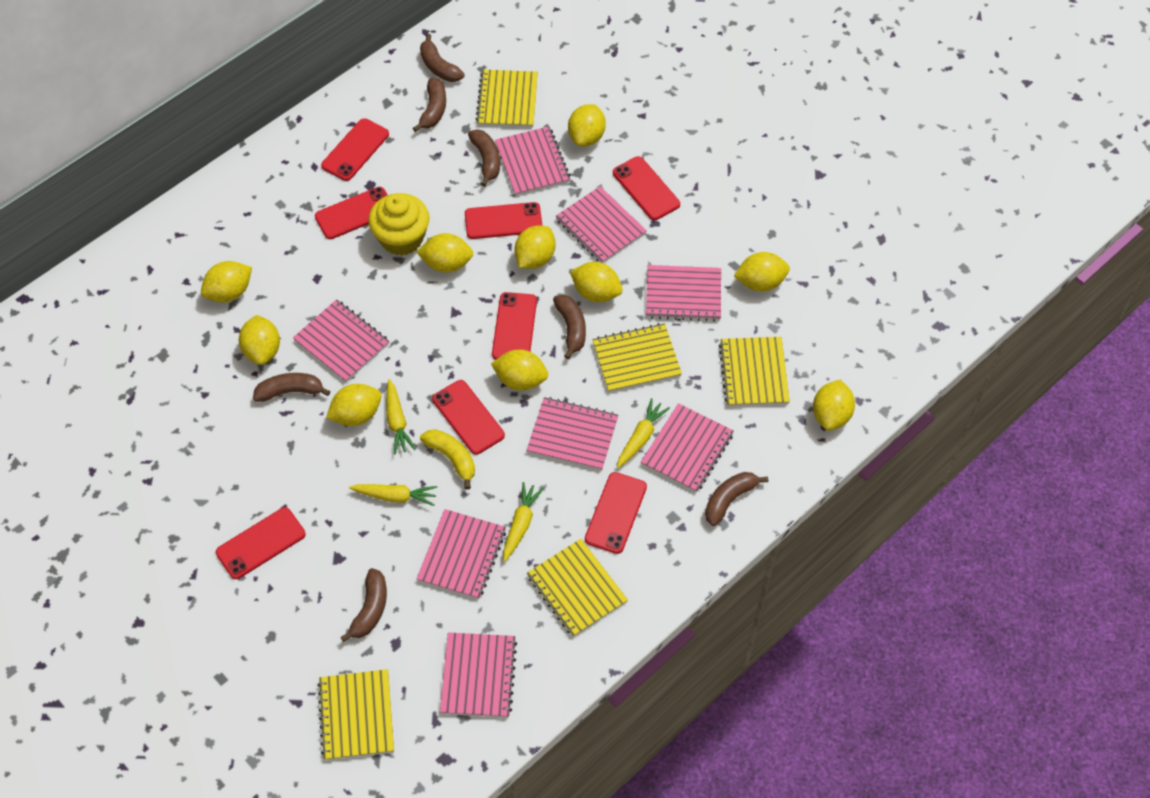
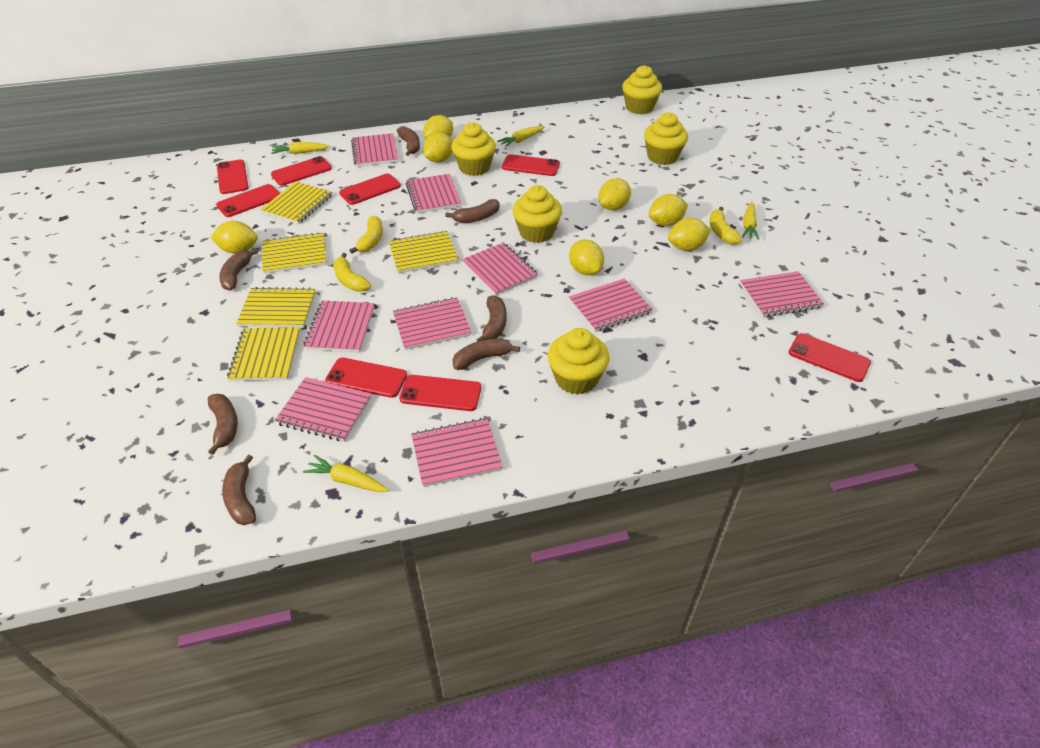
pink notebook: 8 -> 9
yellow banana: 1 -> 3
yellow cupcake: 1 -> 5
yellow lemon: 10 -> 7

